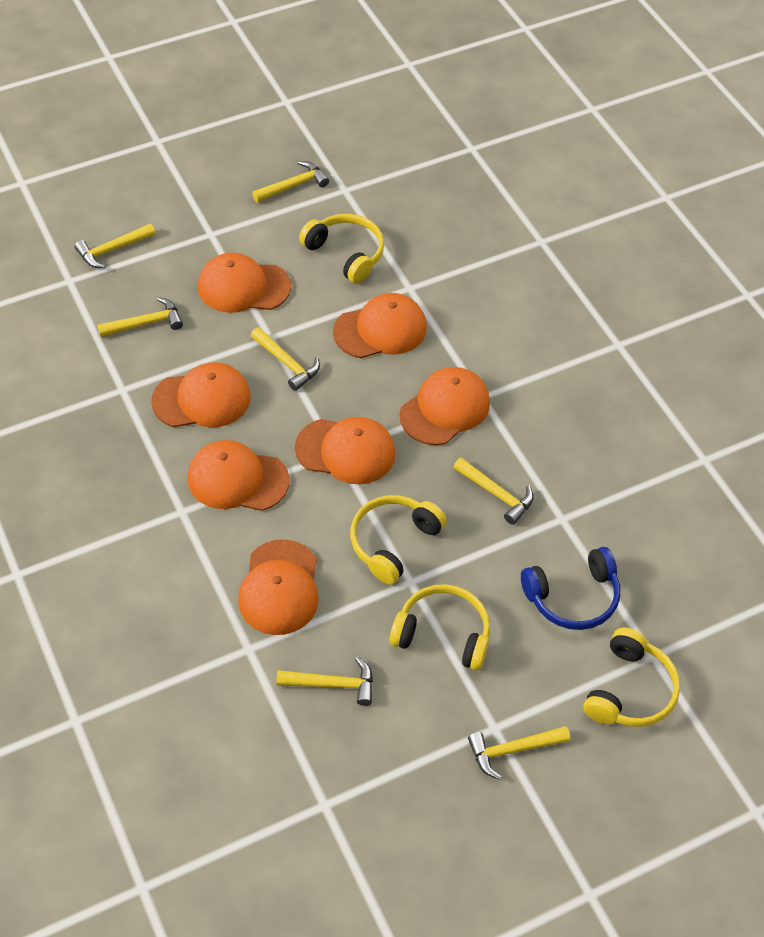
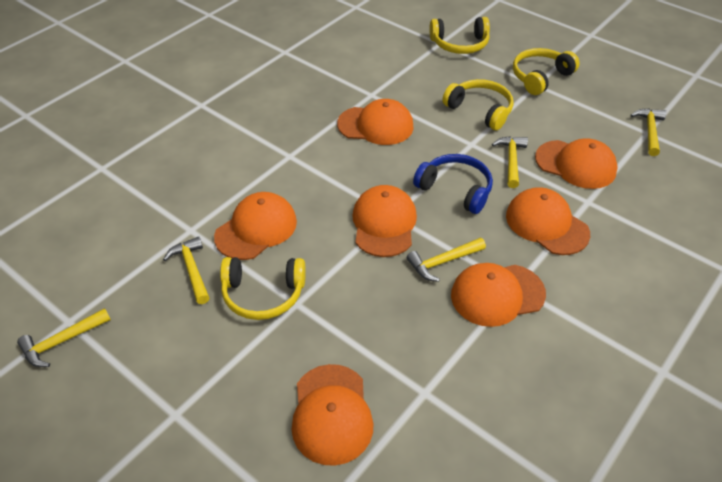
yellow hammer: 7 -> 5

